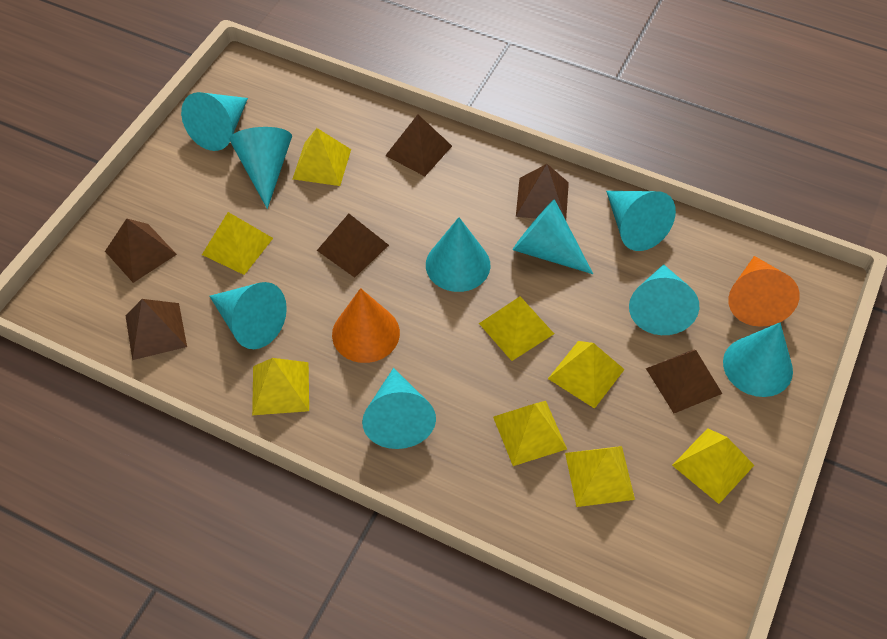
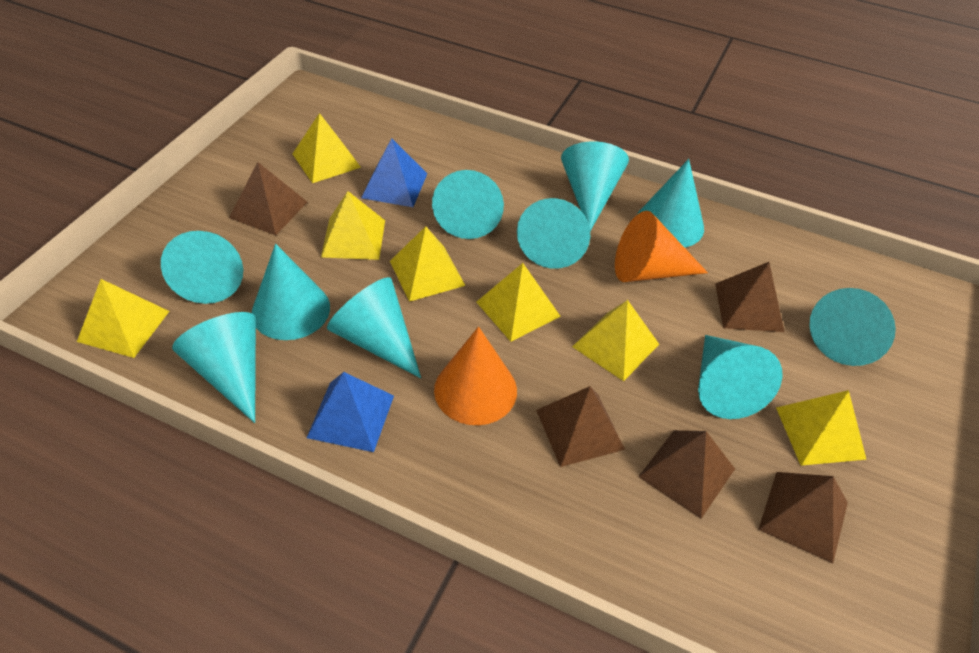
blue pyramid: 0 -> 2
brown pyramid: 6 -> 5
turquoise cone: 9 -> 10
yellow pyramid: 8 -> 7

